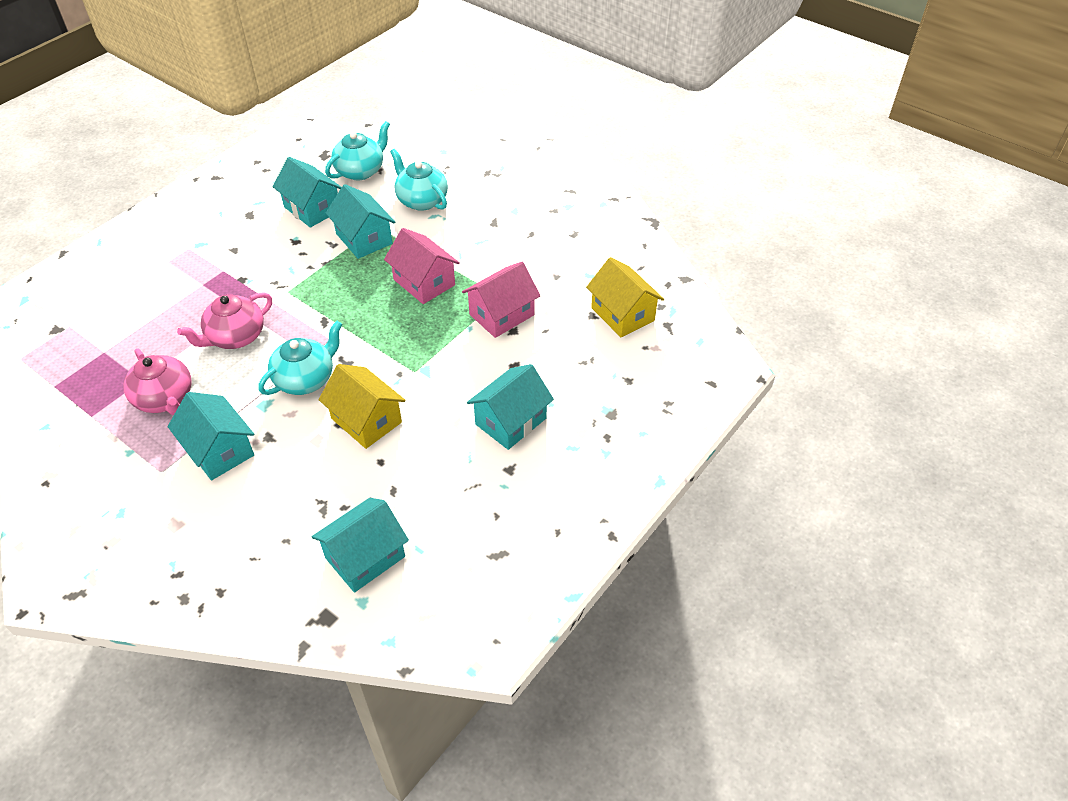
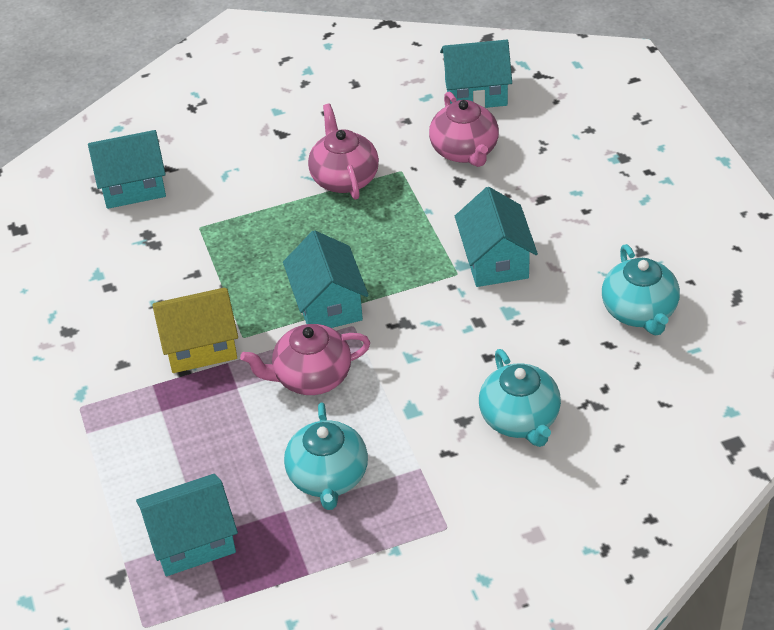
pink house: 2 -> 0
pink teapot: 2 -> 3
yellow house: 2 -> 1

